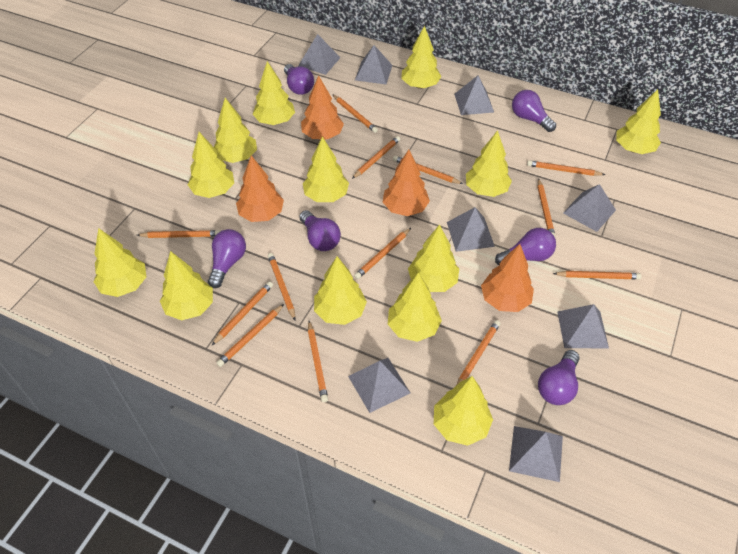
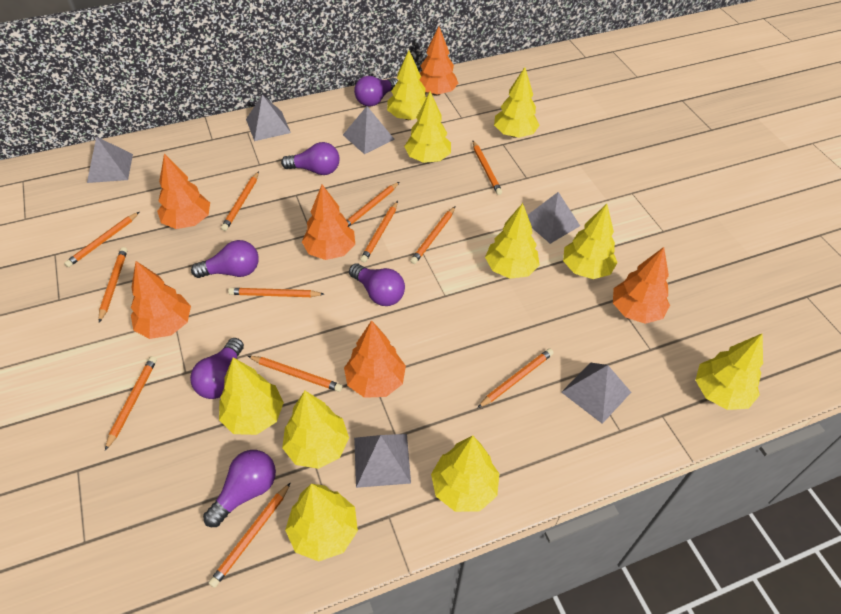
grey pyramid: 8 -> 6
orange pencil: 13 -> 12
orange tree: 4 -> 6
yellow tree: 13 -> 10

